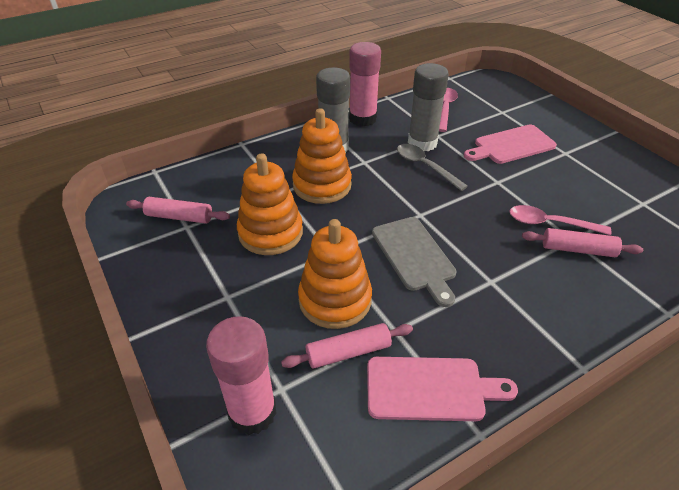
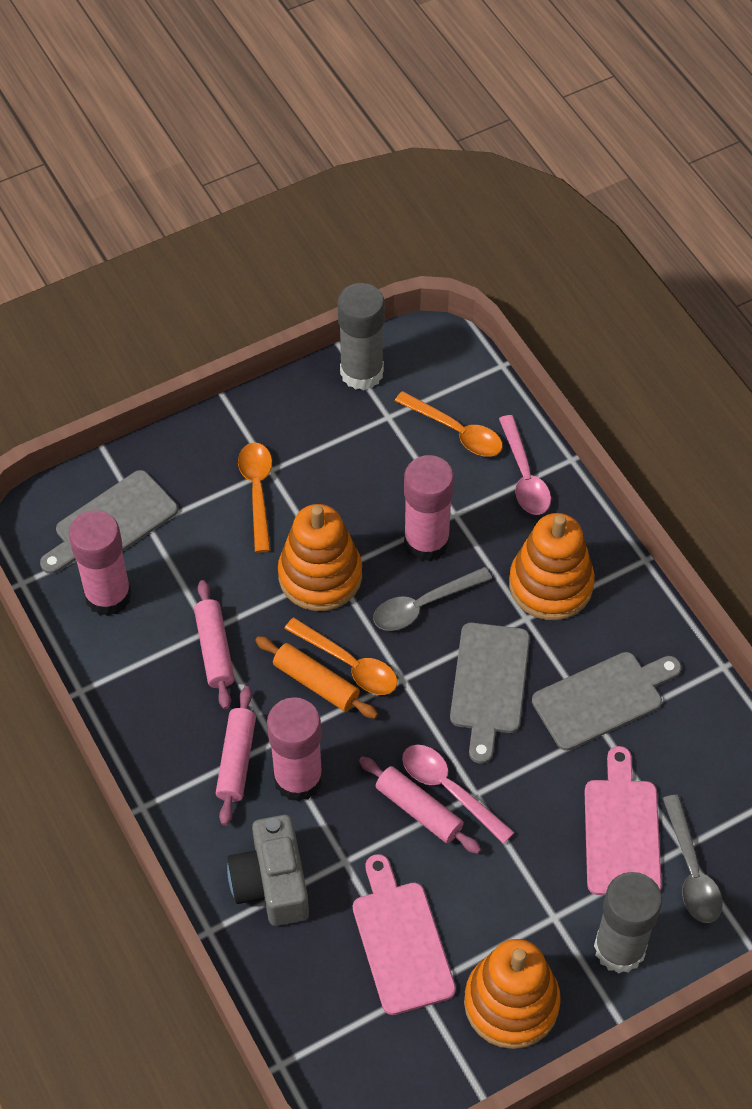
grey camera: 0 -> 1
grey cutting board: 1 -> 3
grey spoon: 1 -> 2
orange rolling pin: 0 -> 1
orange spoon: 0 -> 3
pink glue stick: 2 -> 3

